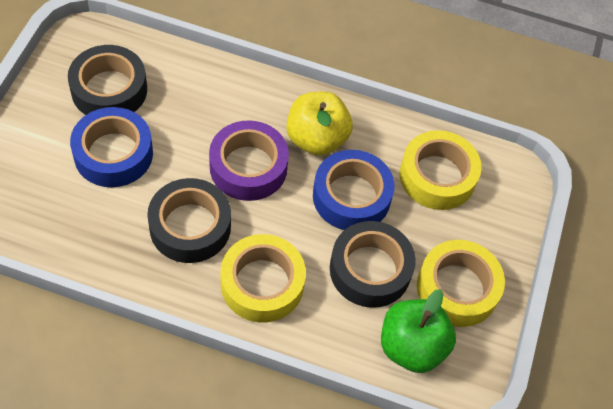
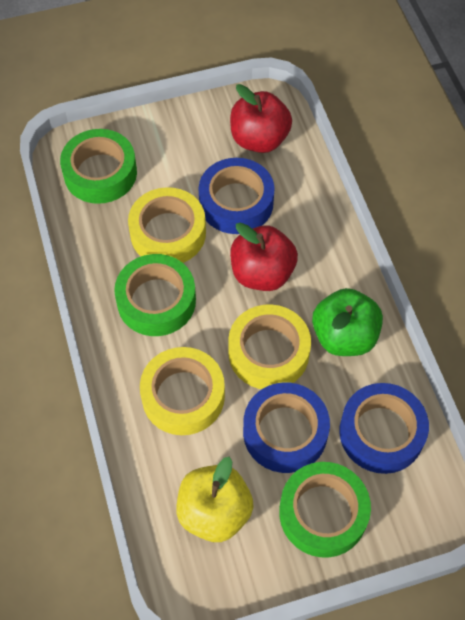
black tape: 3 -> 0
blue tape: 2 -> 3
green tape: 0 -> 3
purple tape: 1 -> 0
red apple: 0 -> 2

